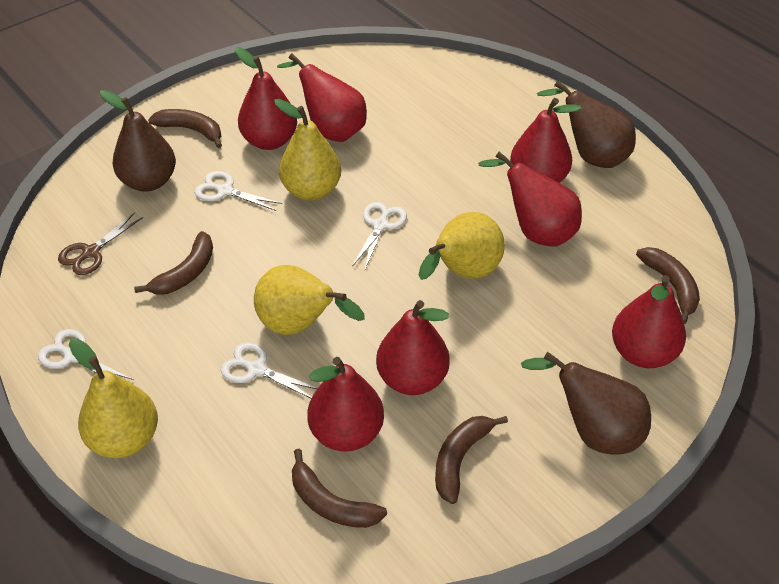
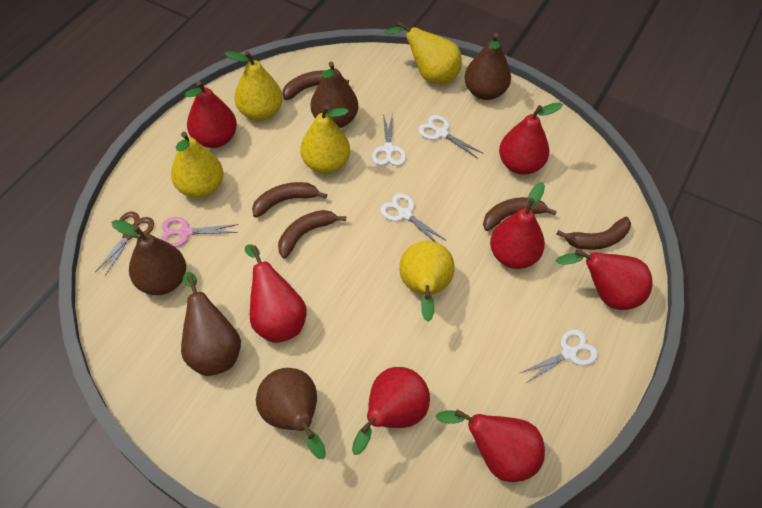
brown pear: 3 -> 5
pink scissors: 0 -> 1
yellow pear: 4 -> 5

